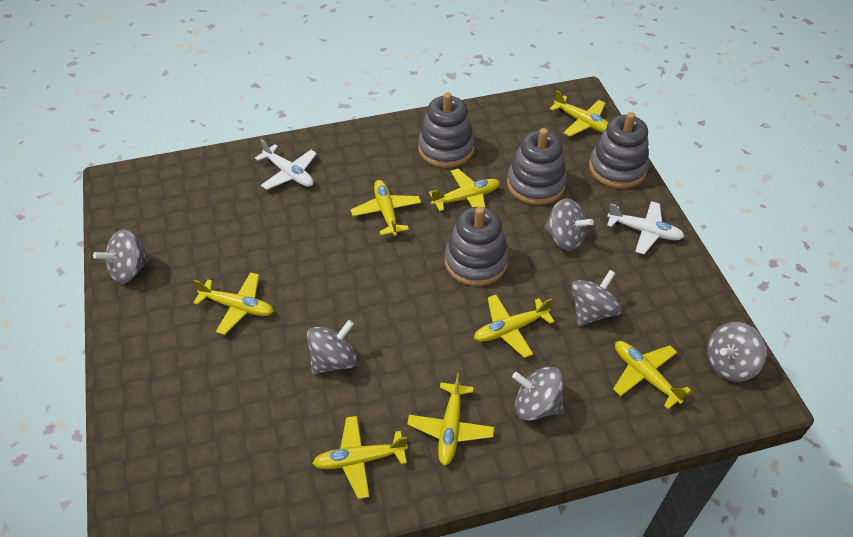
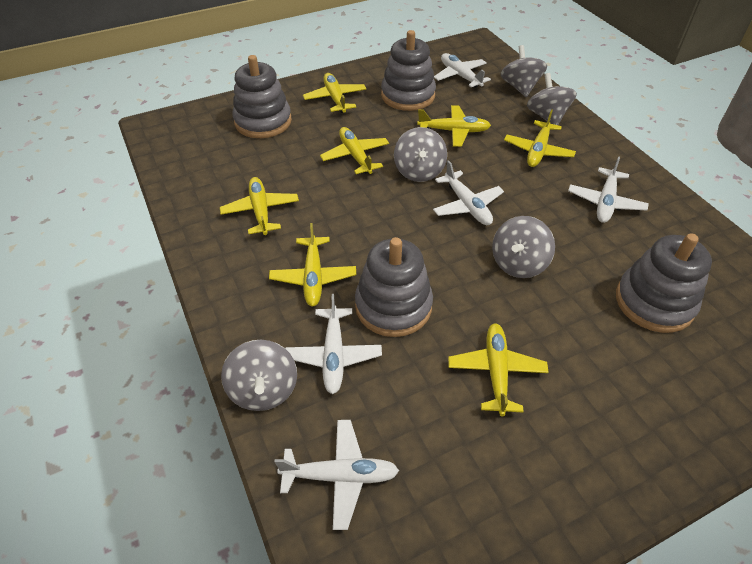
grey spinning top: 6 -> 5
white plane: 2 -> 5
yellow plane: 8 -> 7

